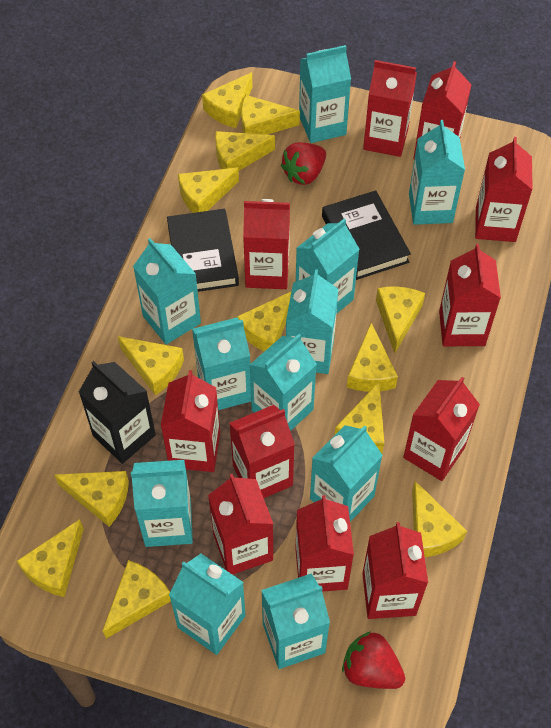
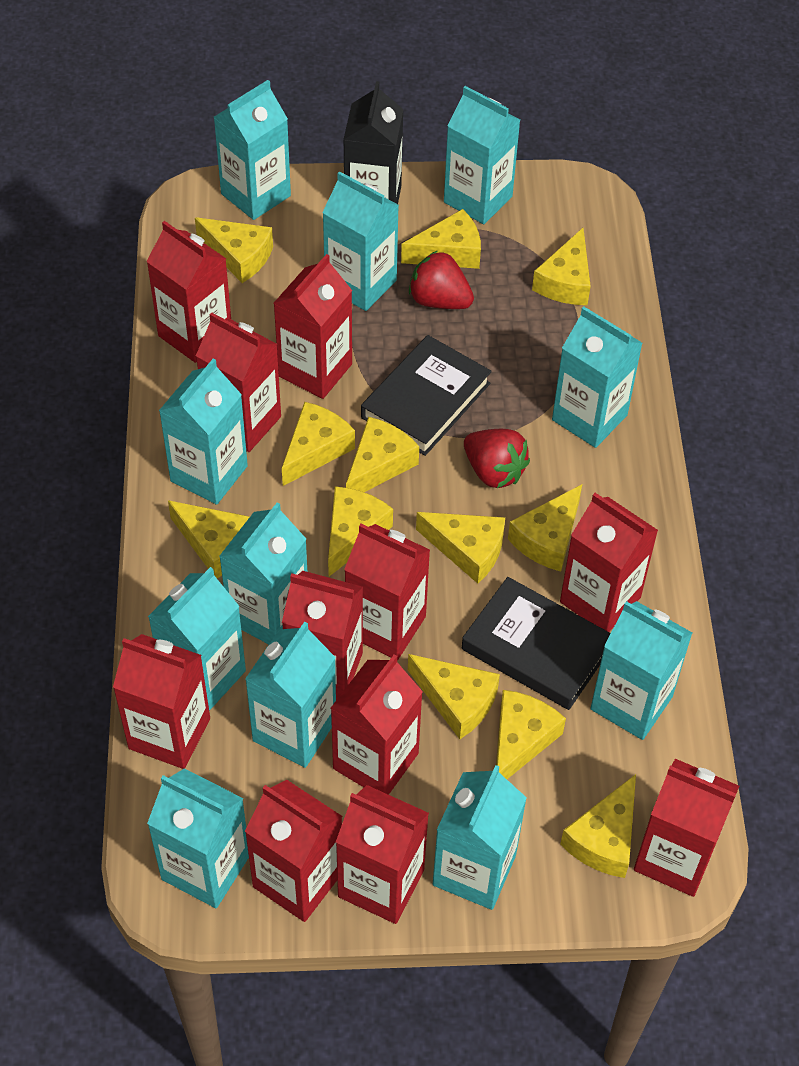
yellow cheese: 13 -> 12

